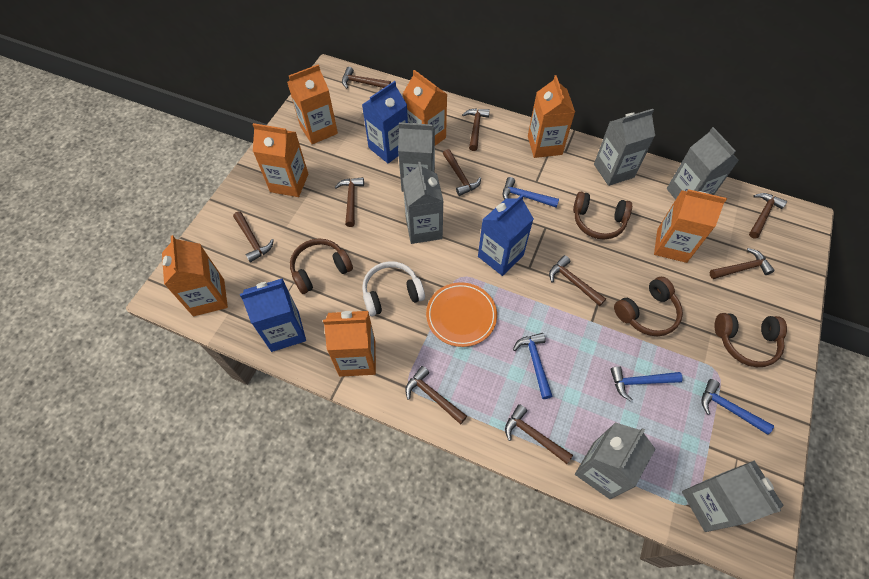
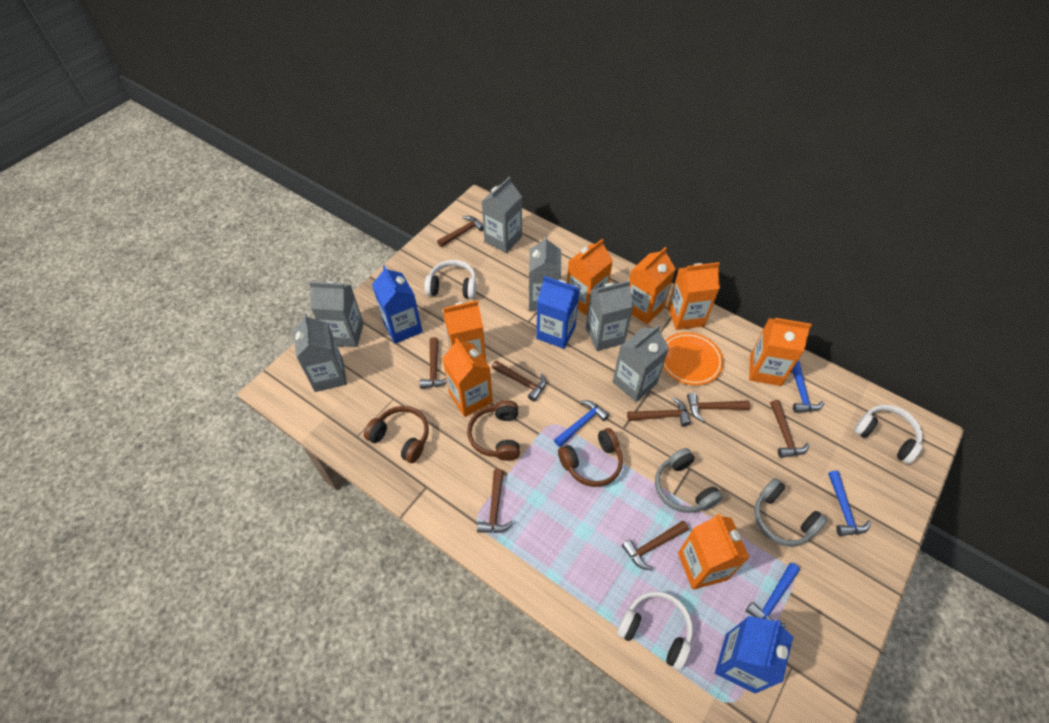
brown hammer: 10 -> 8
brown headphones: 4 -> 3
grey headphones: 0 -> 2
white headphones: 1 -> 3

